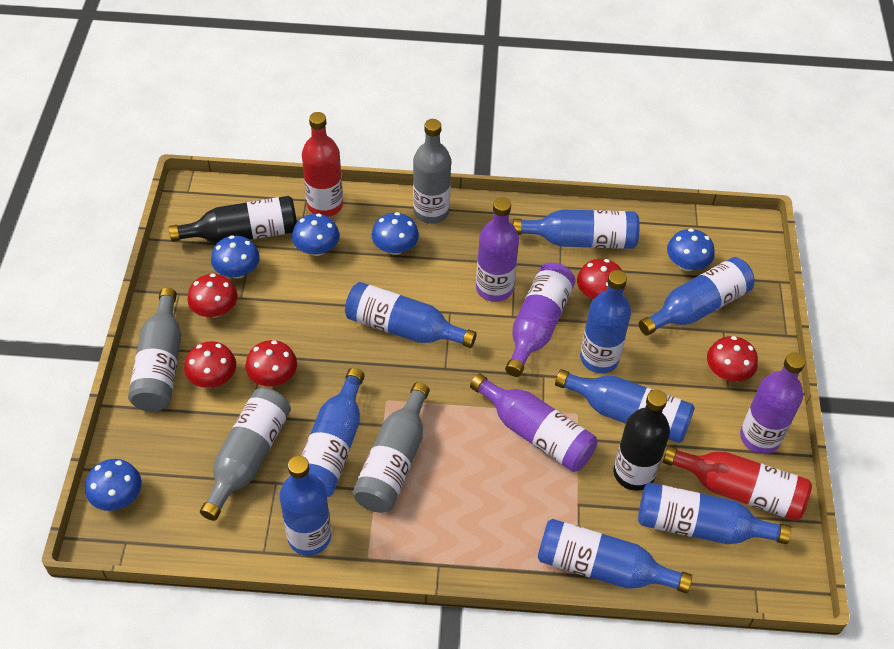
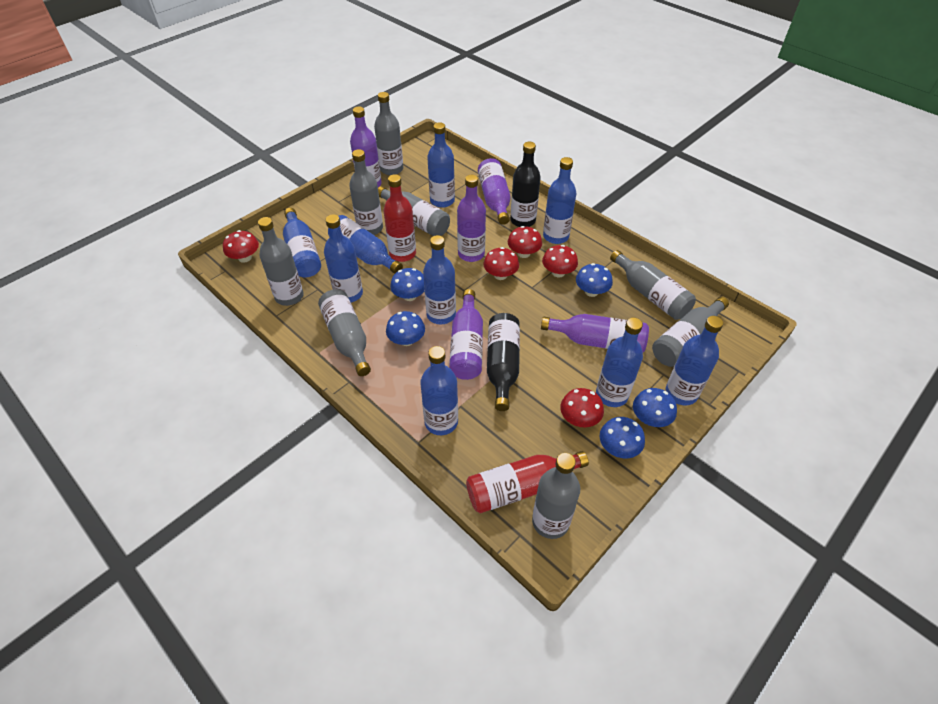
grey bottle: 4 -> 8
purple bottle: 4 -> 5

